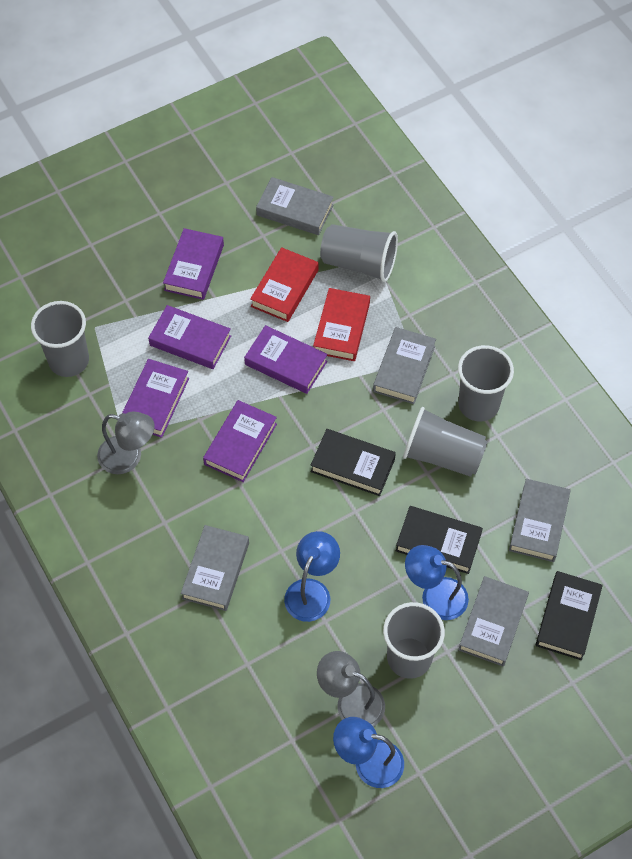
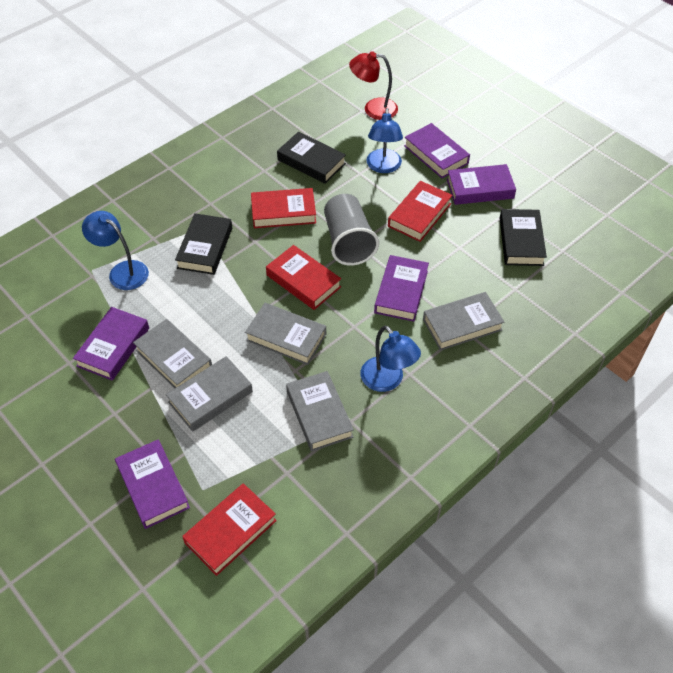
grey cup: 5 -> 1
grey lamp: 2 -> 0
red book: 2 -> 4
red lamp: 0 -> 1

